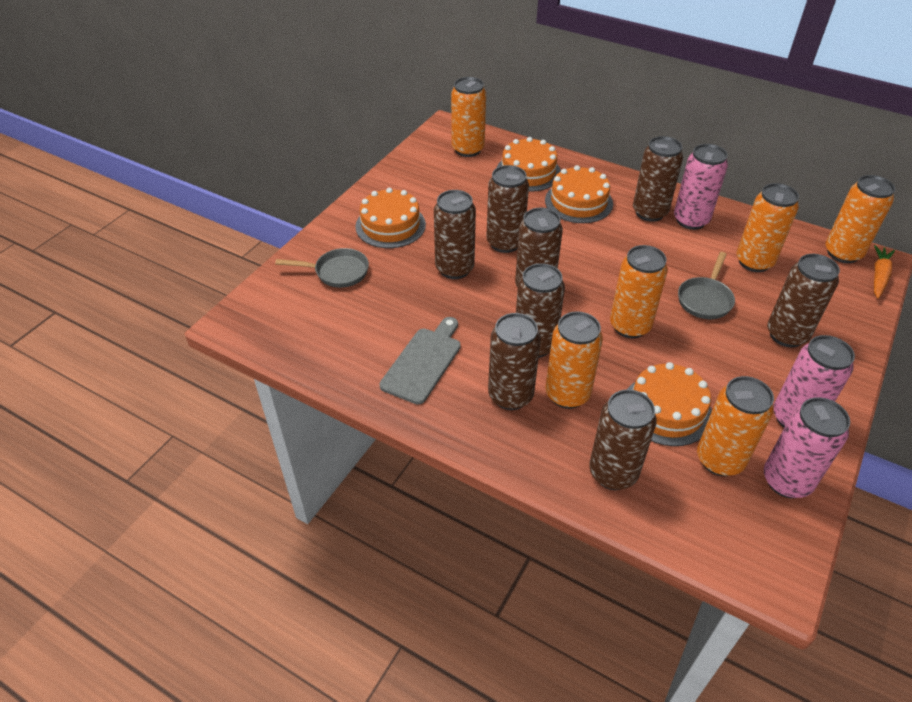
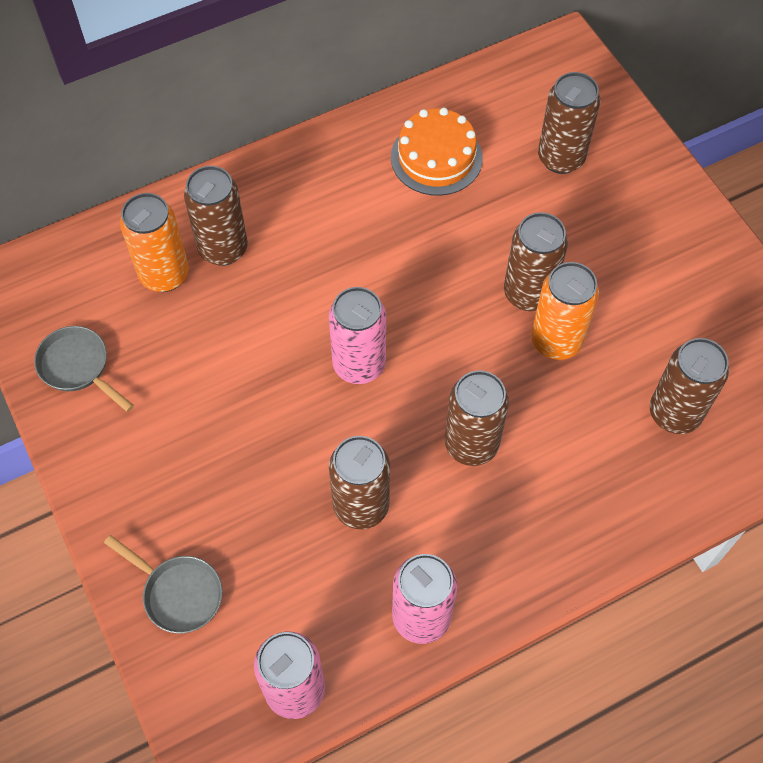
brown can: 8 -> 6
grey cutting board: 1 -> 0
orange cake: 4 -> 1
orange can: 6 -> 2
orange carrot: 1 -> 0

